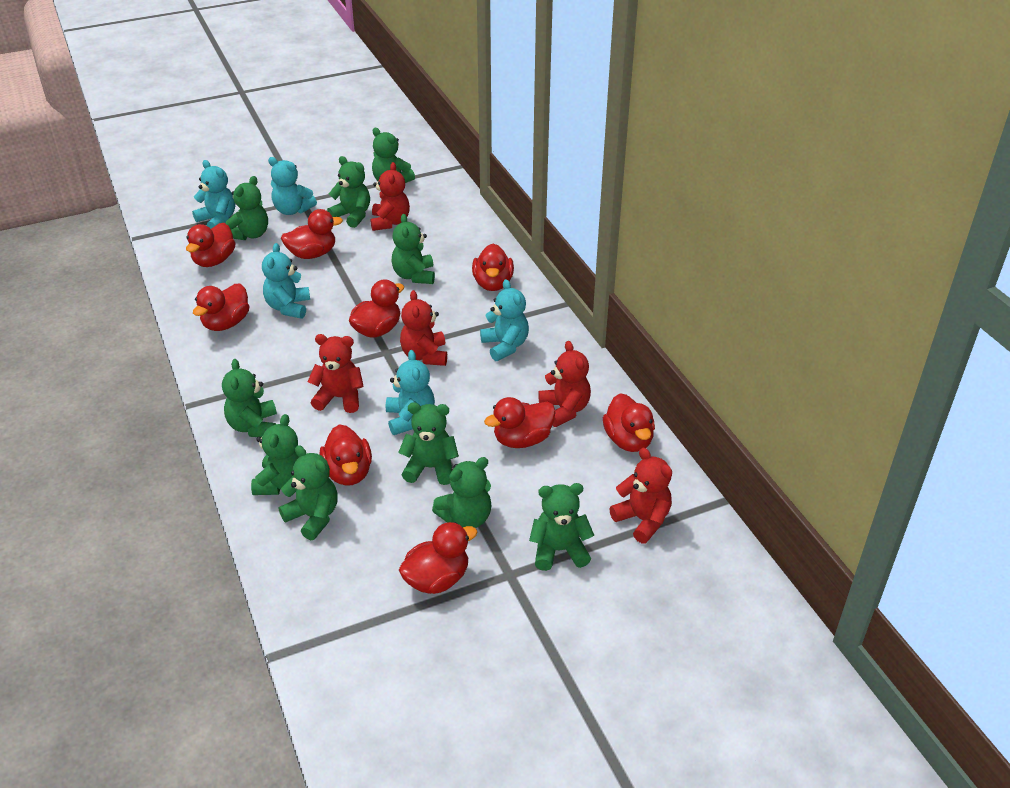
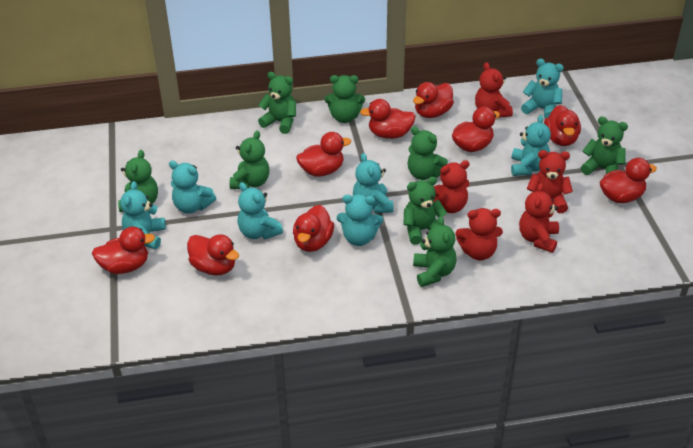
green teddy bear: 10 -> 8
turquoise teddy bear: 5 -> 7

